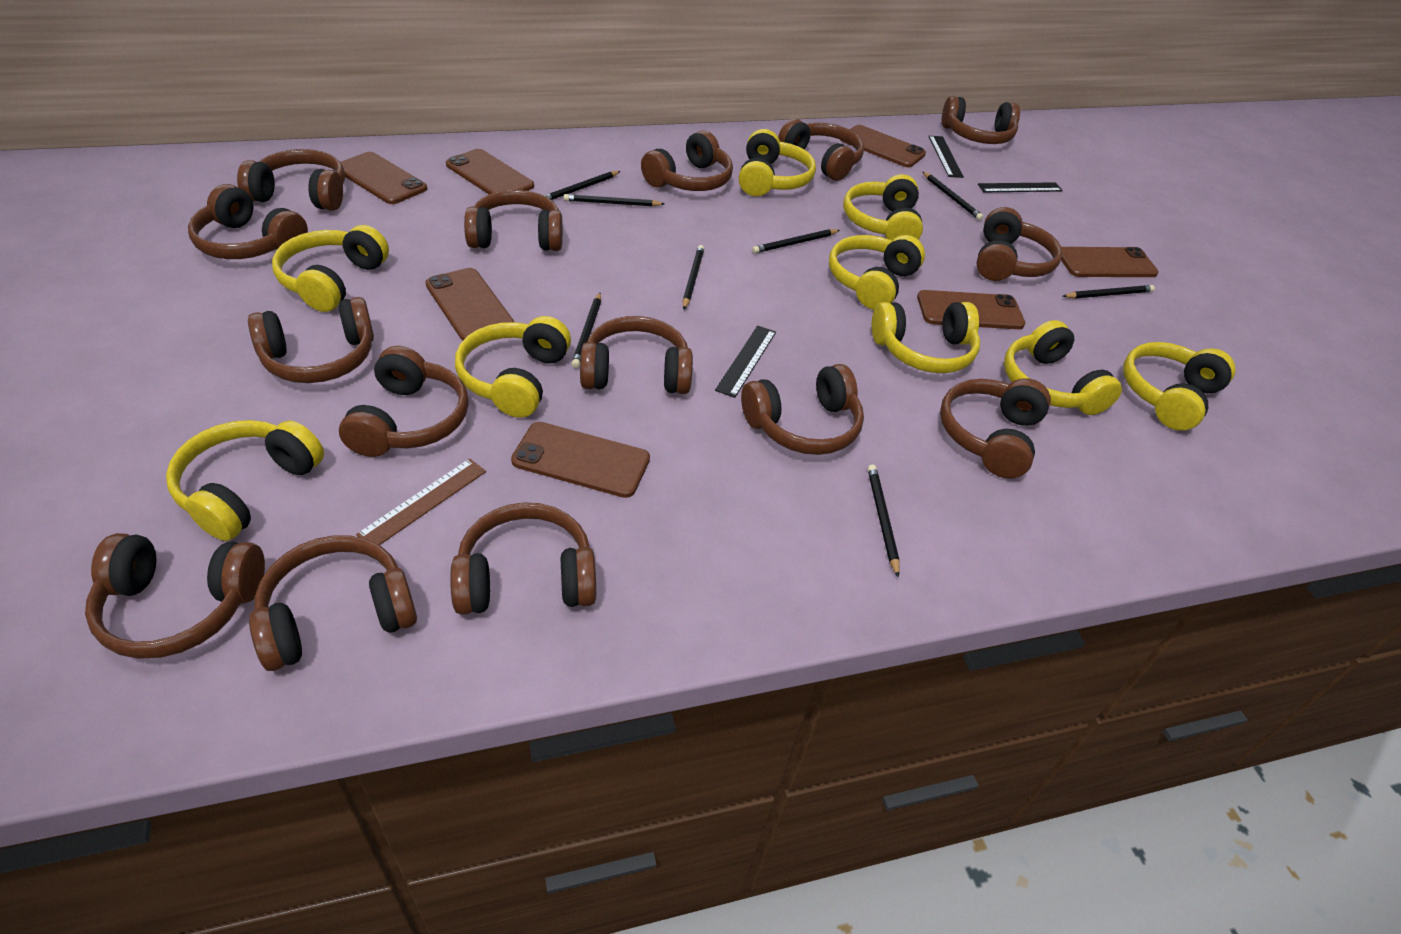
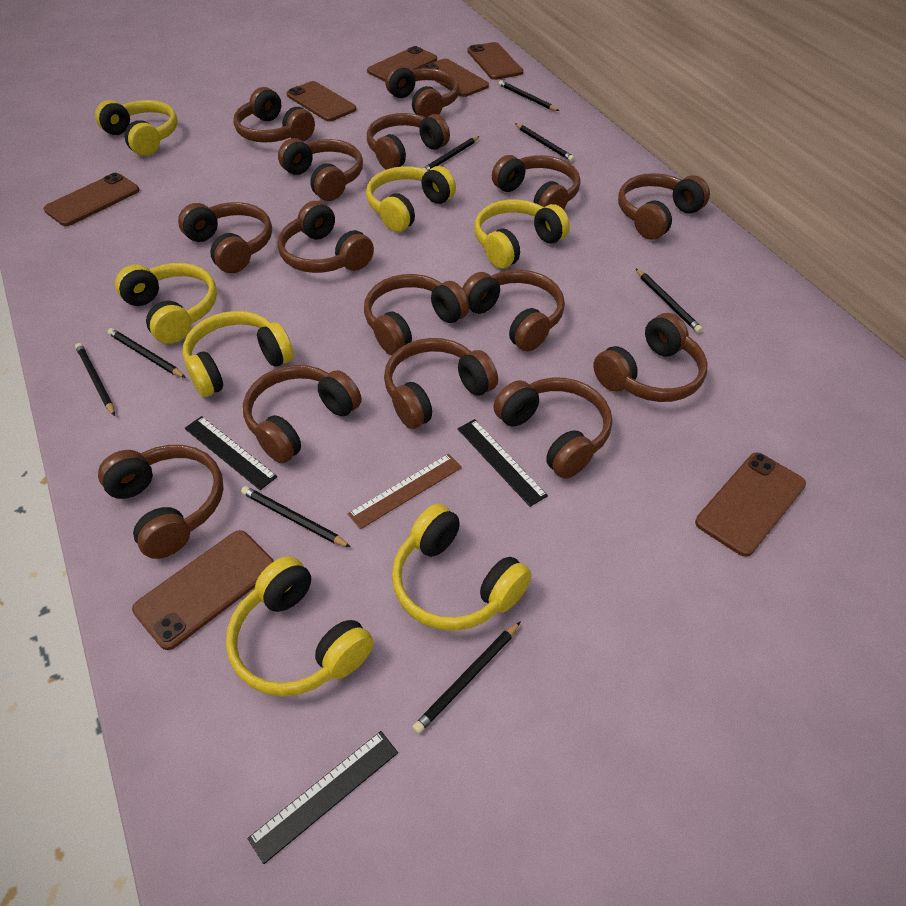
yellow headphones: 9 -> 7

